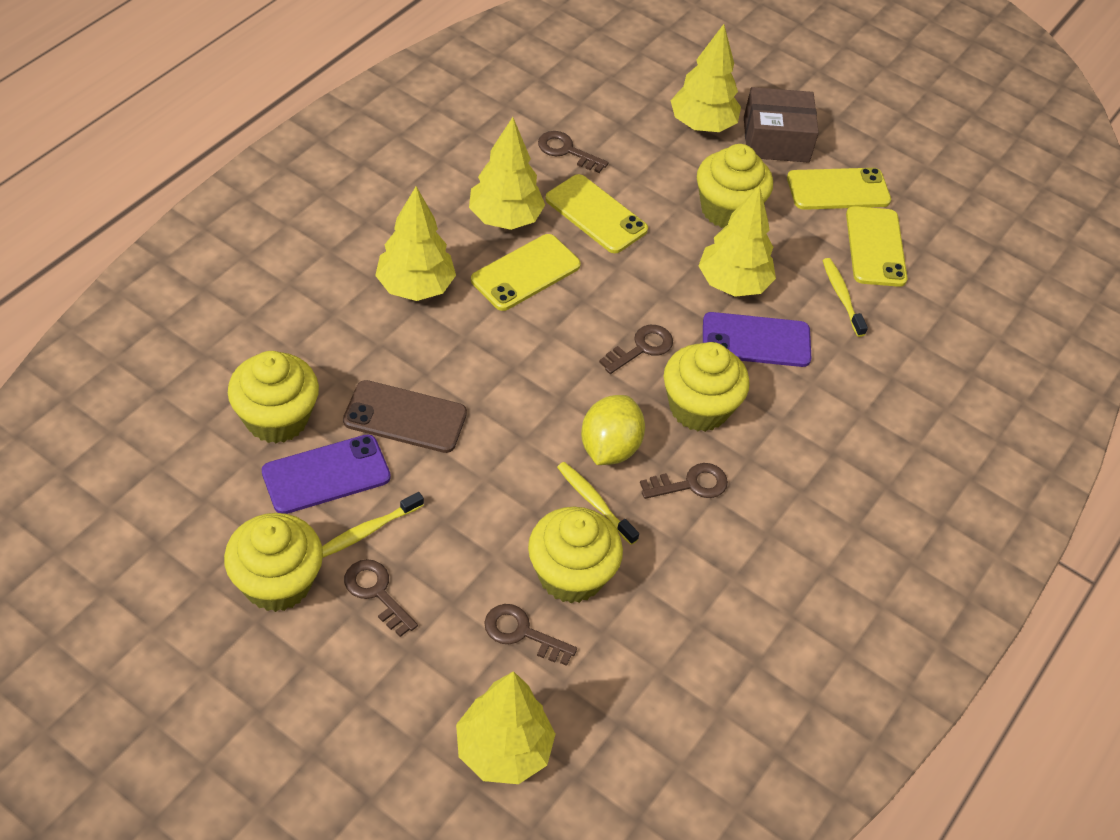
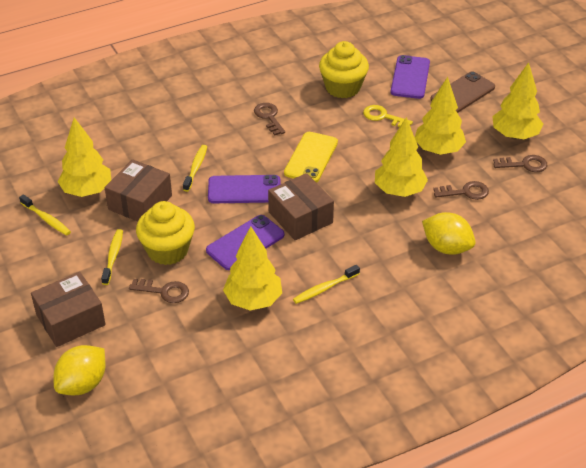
brown box: 1 -> 3
brown key: 5 -> 4
purple phone: 2 -> 3
yellow cupcake: 5 -> 2
yellow key: 0 -> 1
yellow lemon: 1 -> 2
yellow phone: 4 -> 1
yellow toothbrush: 3 -> 4

